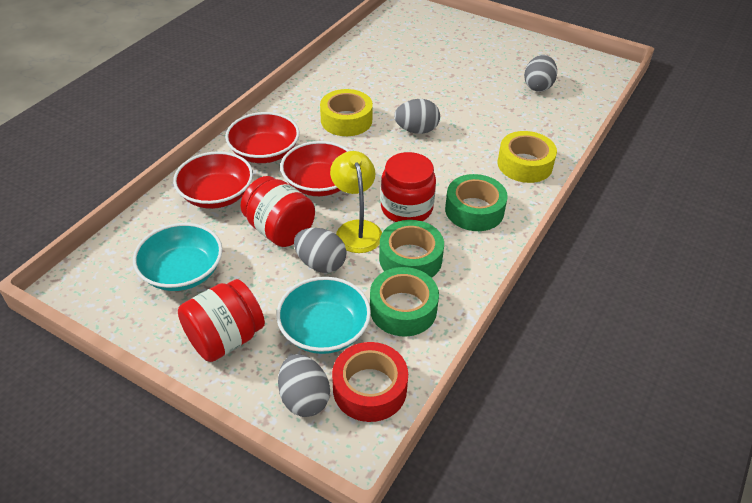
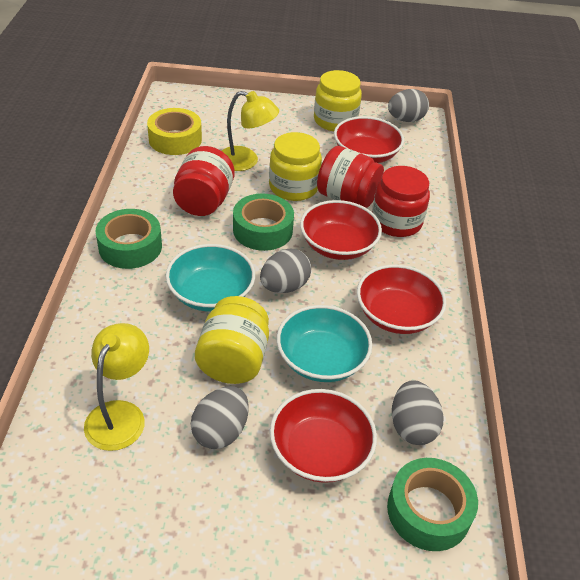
red bowl: 3 -> 4
red tape: 1 -> 0
yellow jar: 0 -> 3
yellow lamp: 1 -> 2
yellow tape: 2 -> 1

